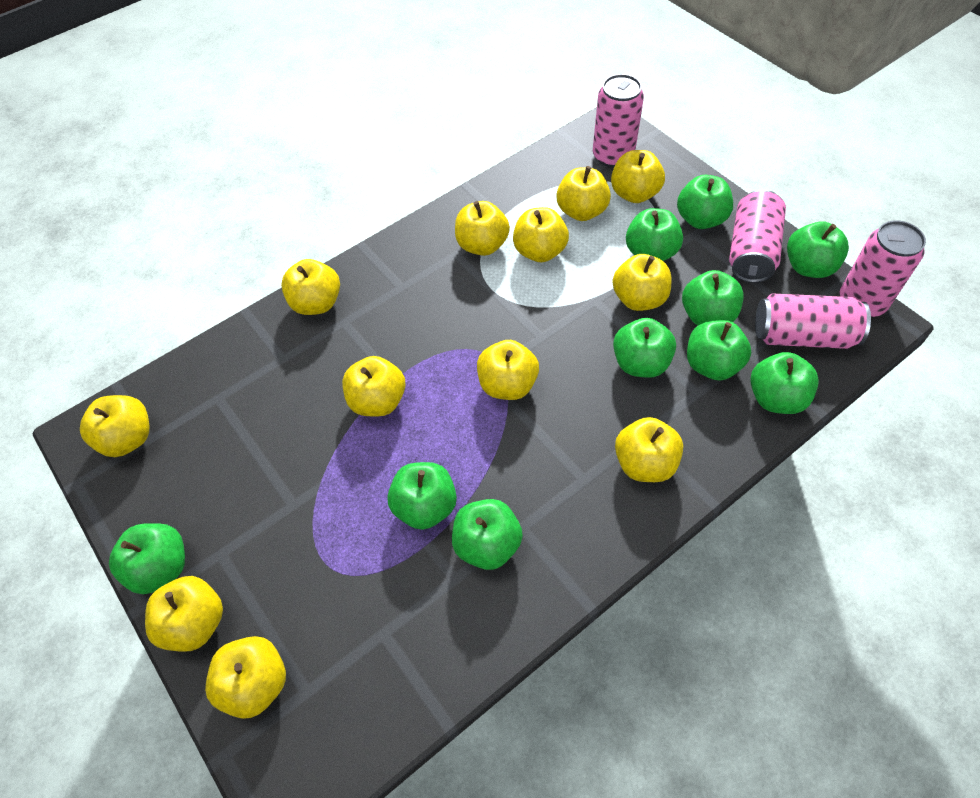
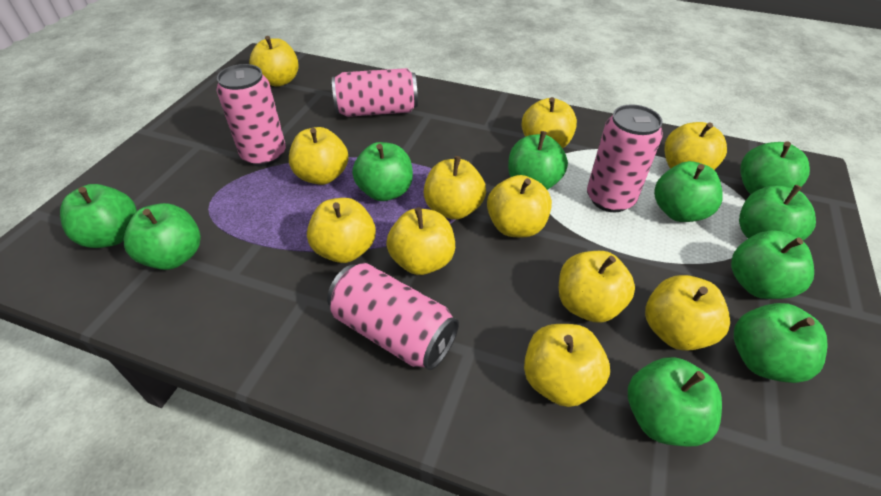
yellow apple: 12 -> 11

